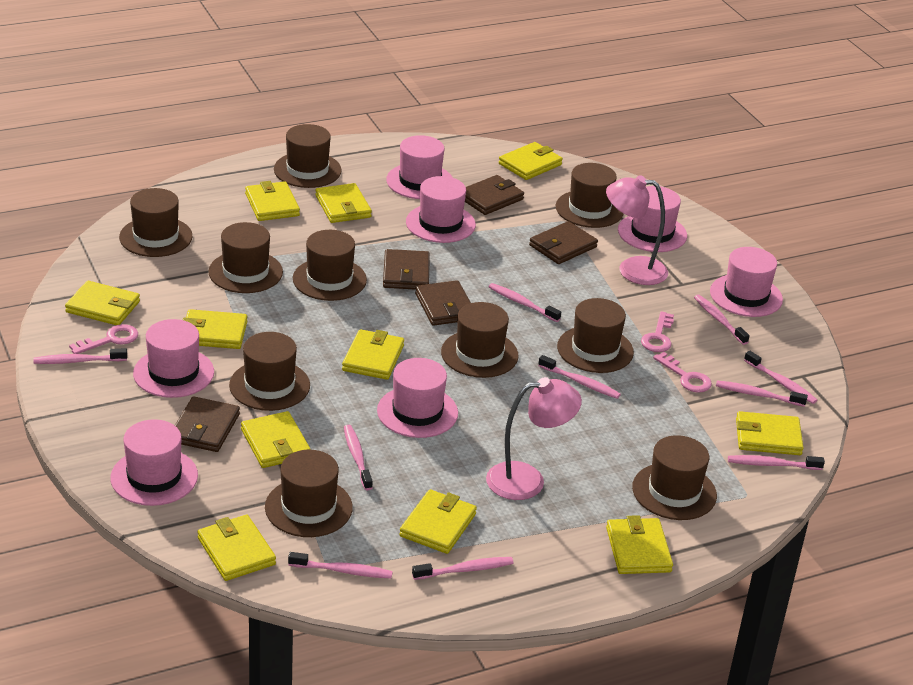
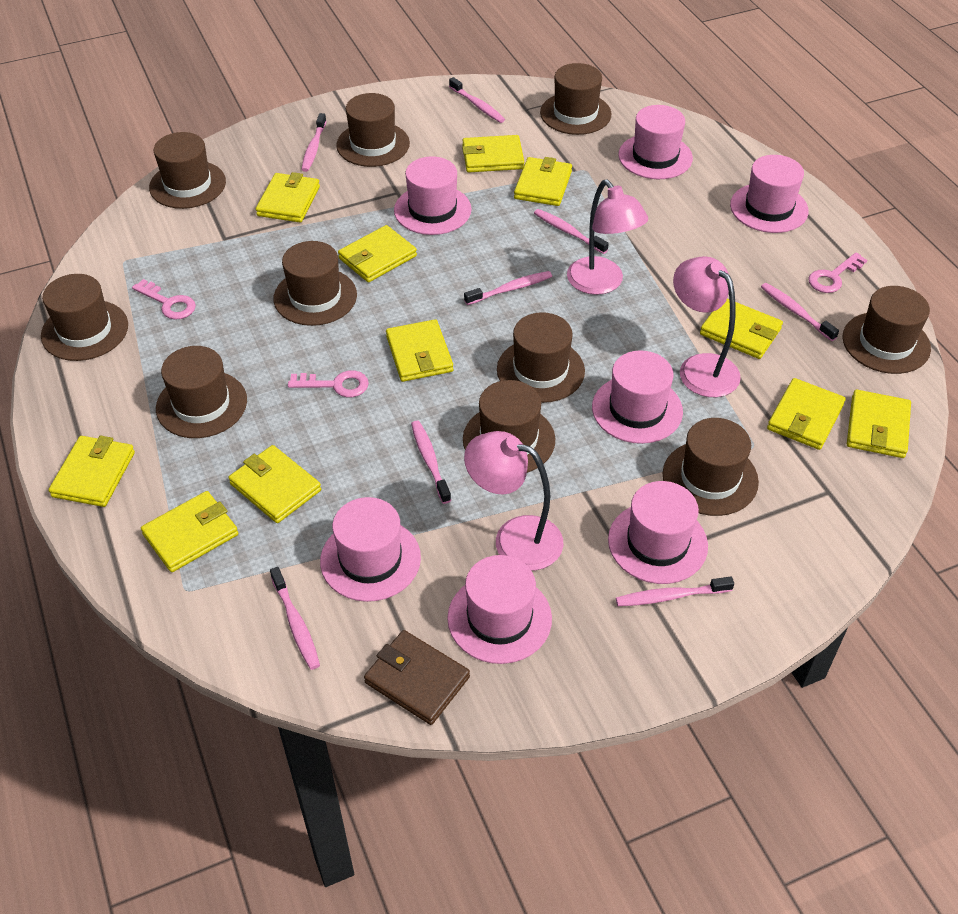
brown wallet: 5 -> 1
pink lamp: 2 -> 3
pink toothbrush: 10 -> 8

